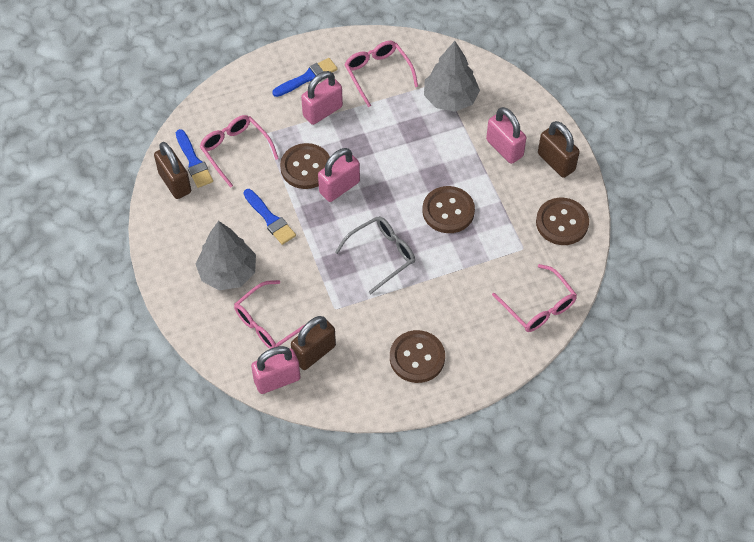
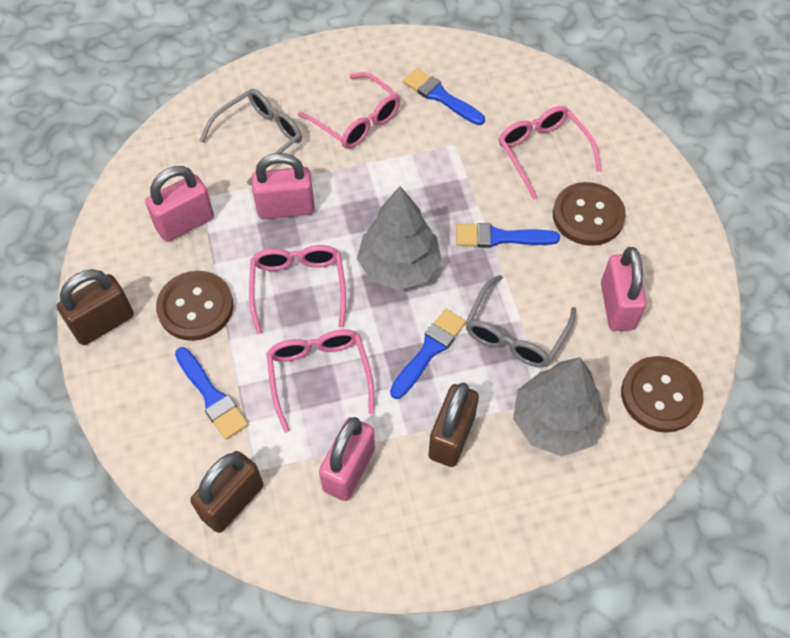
blue brush: 3 -> 4
brown button: 4 -> 3
grey glasses: 1 -> 2

